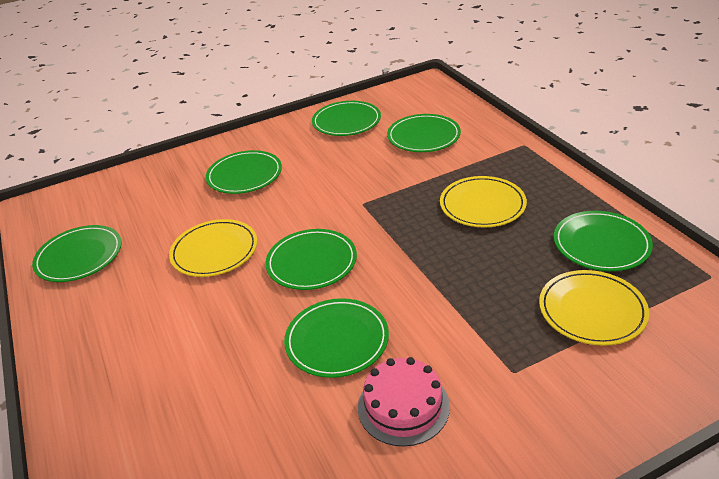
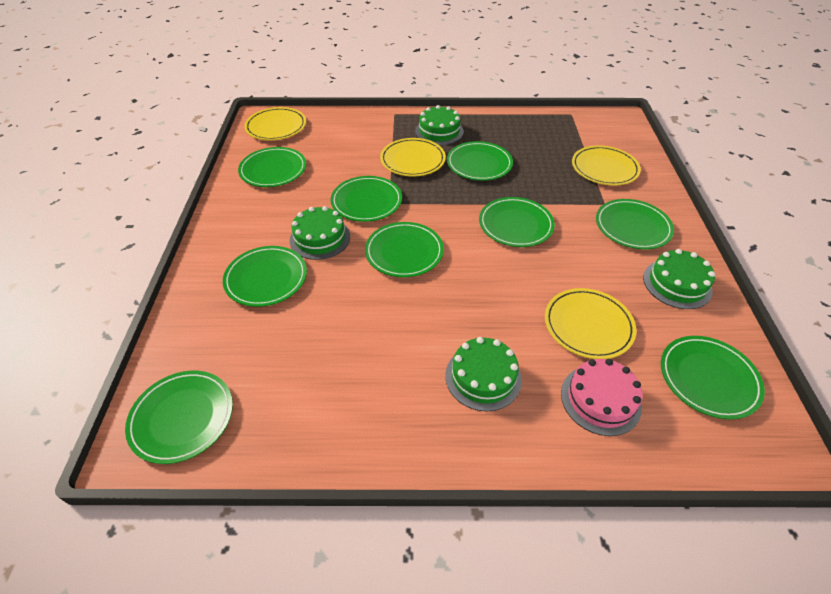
green cake: 0 -> 4
green plate: 7 -> 9
yellow plate: 3 -> 4

